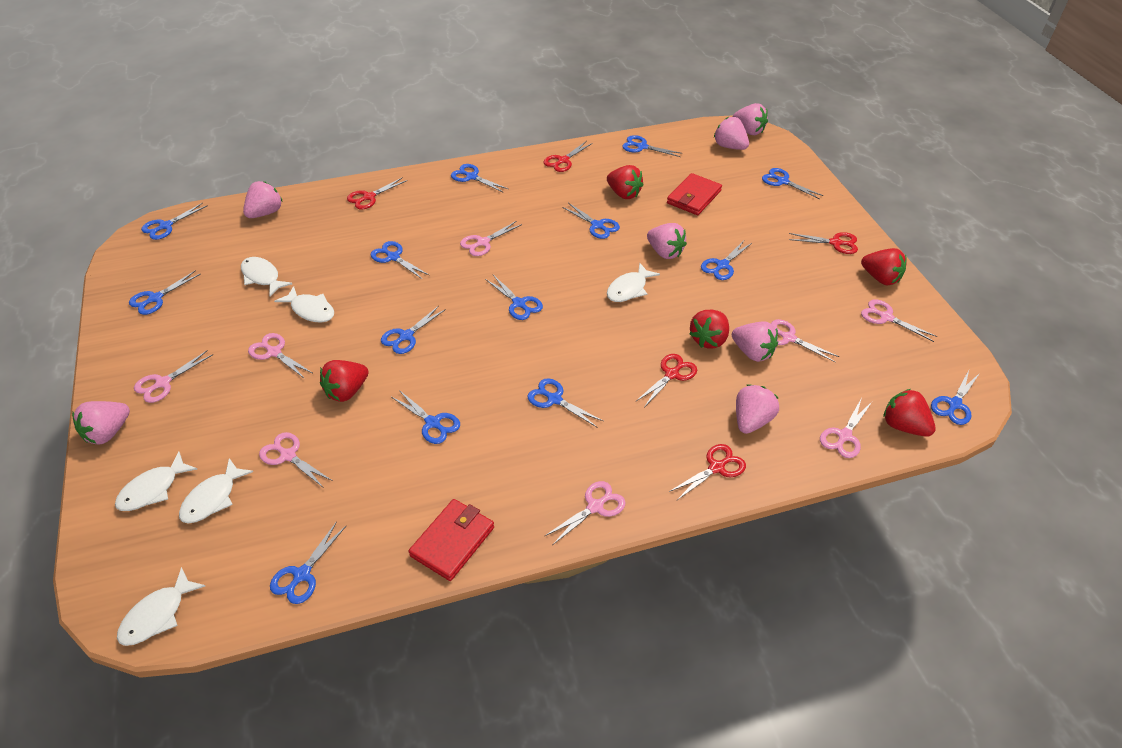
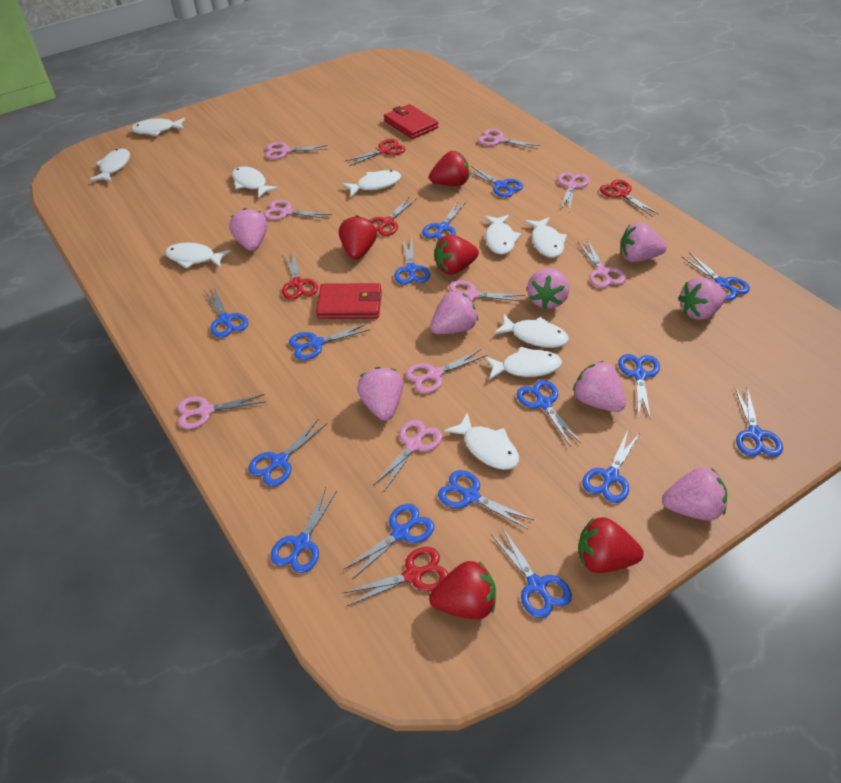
blue scissors: 14 -> 15
pink scissors: 8 -> 9
pink strawberry: 7 -> 8
white fish: 6 -> 10

